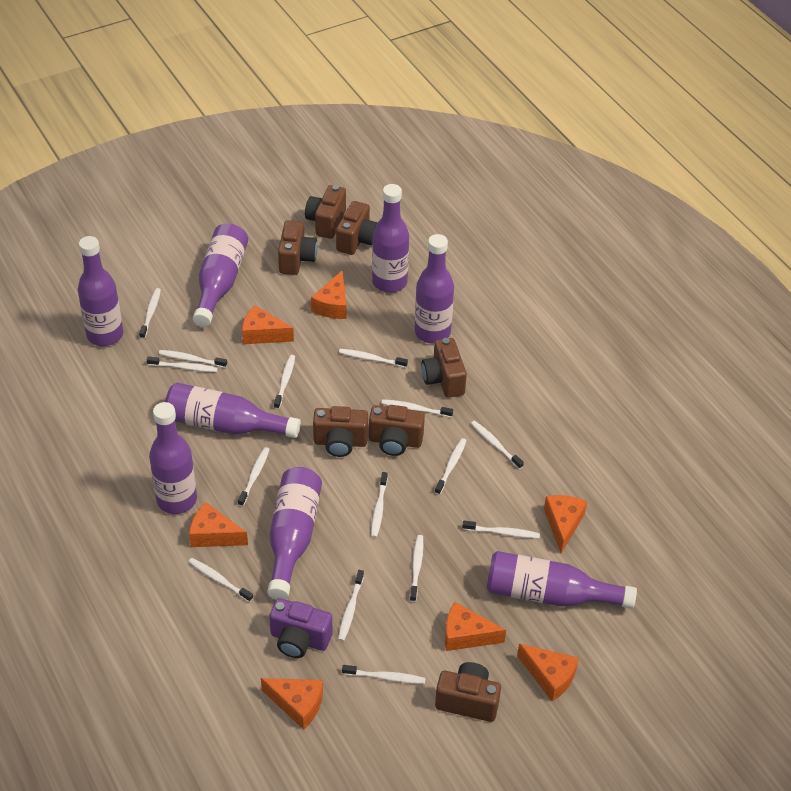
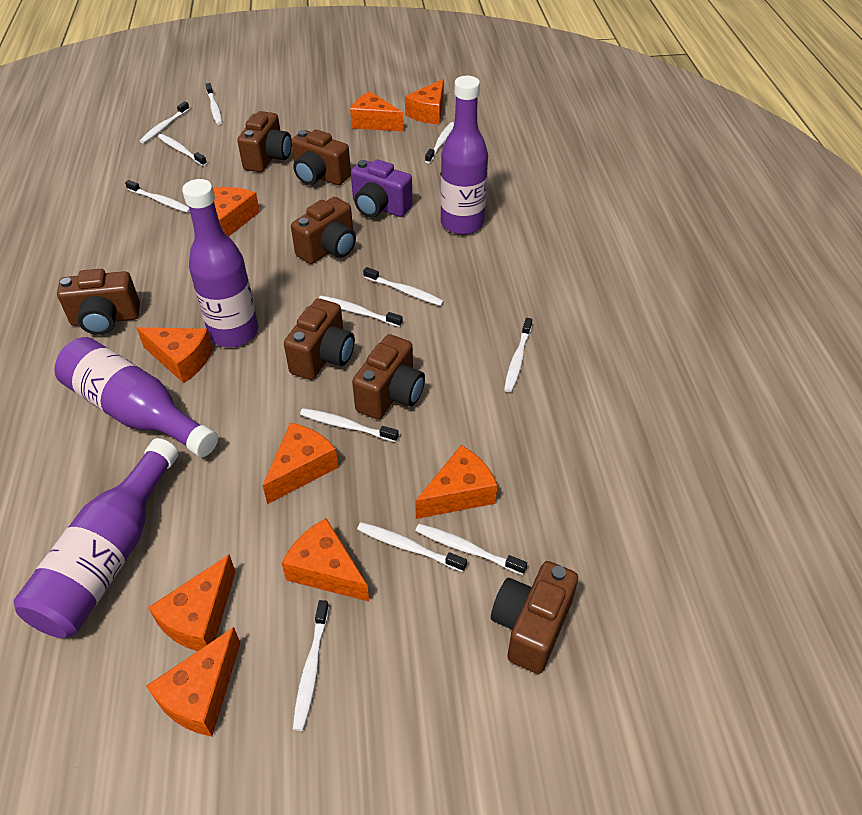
orange cheese: 7 -> 9
purple bottle: 8 -> 4
white toothbrush: 15 -> 12

